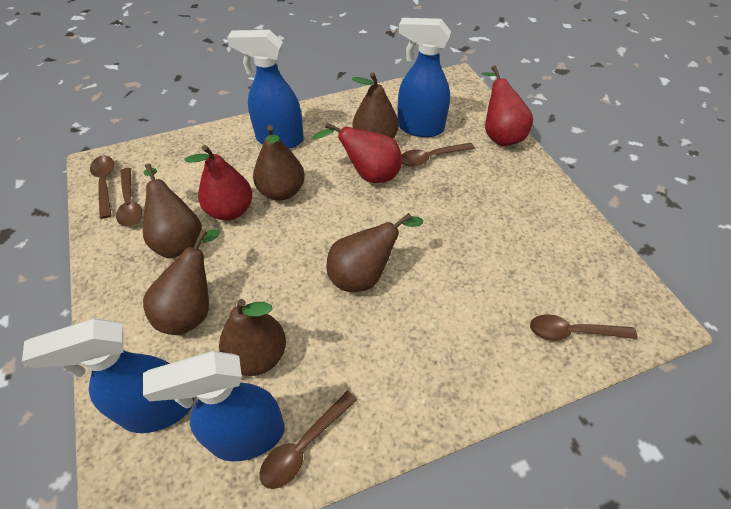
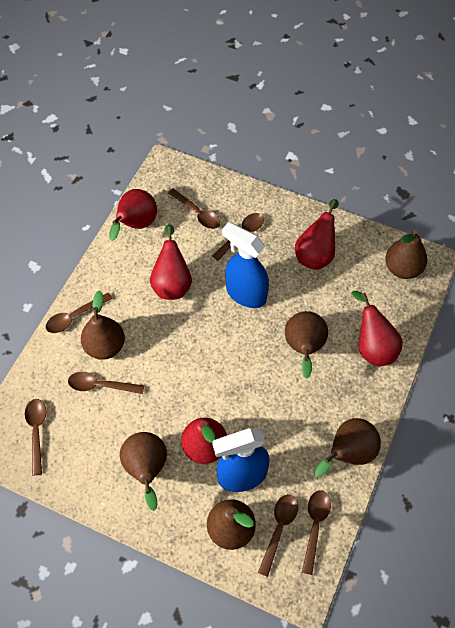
blue spray bottle: 4 -> 2
brown spoon: 5 -> 7
red pear: 3 -> 5

